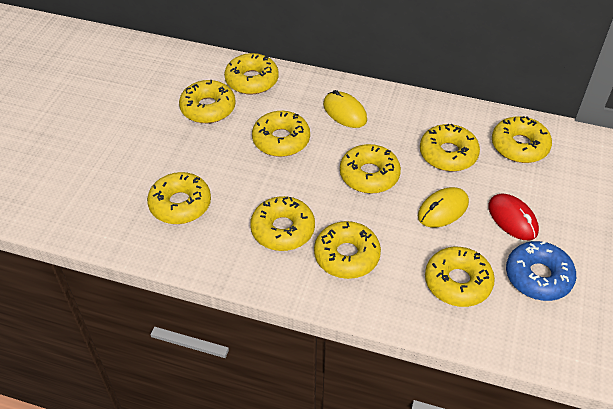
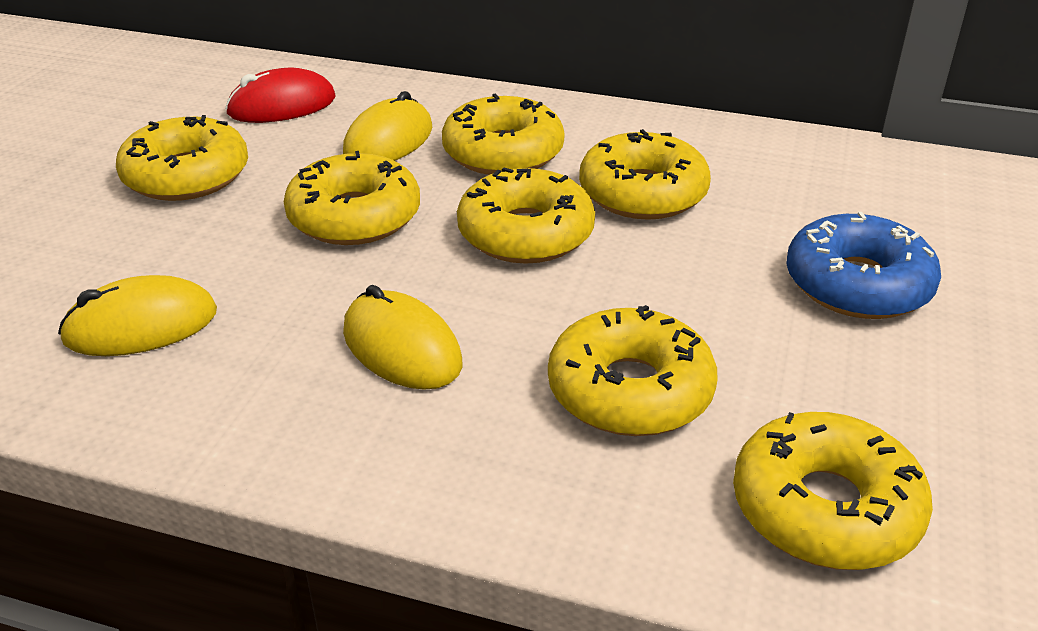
yellow donut: 10 -> 7
yellow mouse: 2 -> 3

